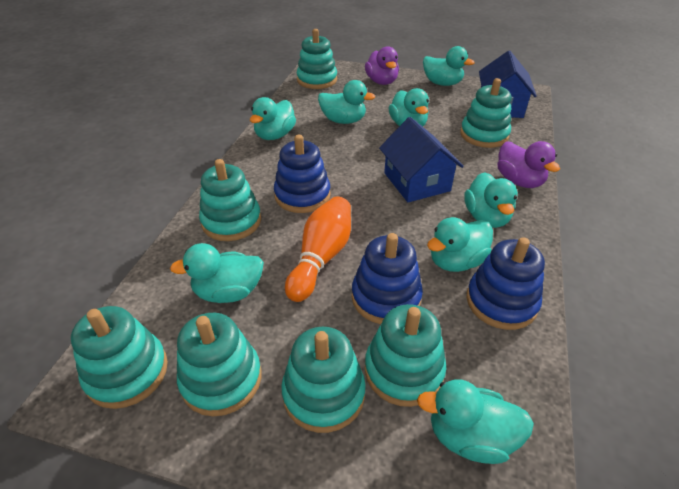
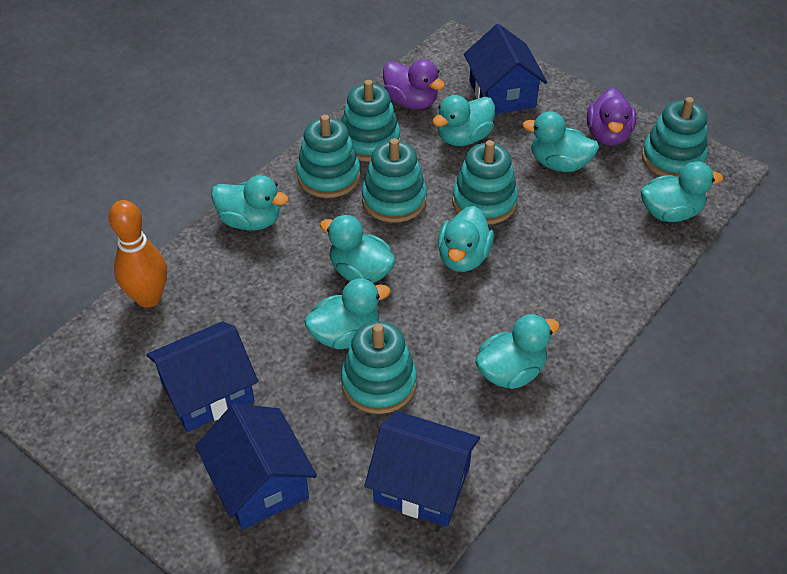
blue house: 2 -> 4
blue stacking toy: 3 -> 0
turquoise stacking toy: 7 -> 6

